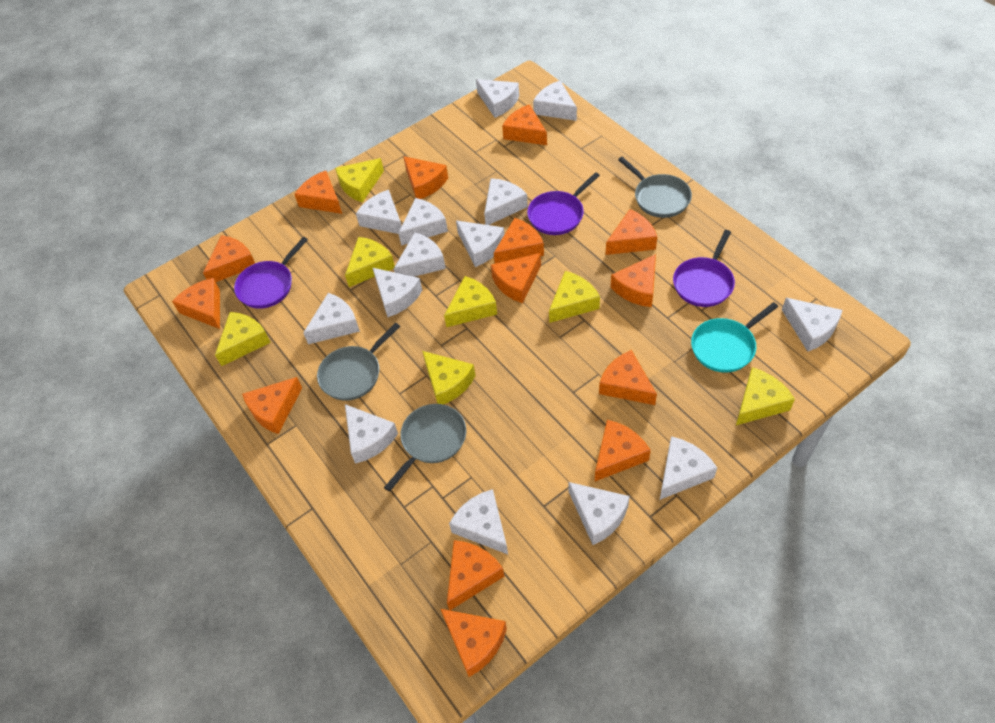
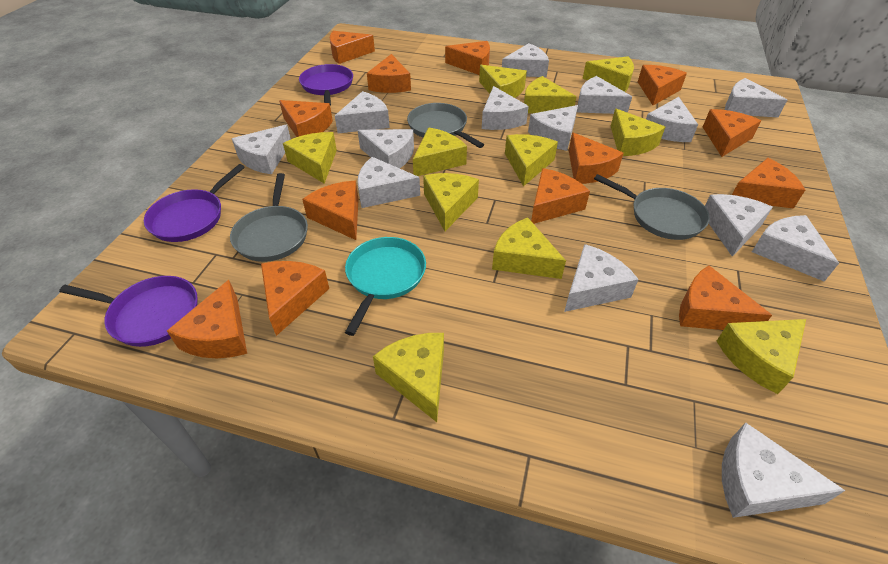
orange cheese: 14 -> 13
yellow cheese: 7 -> 11

